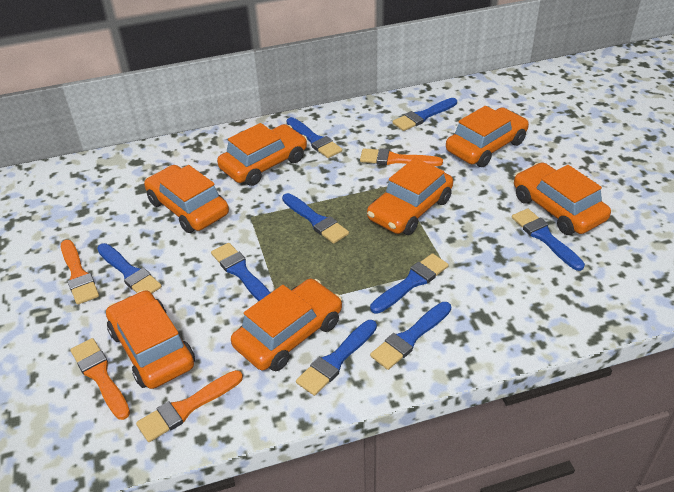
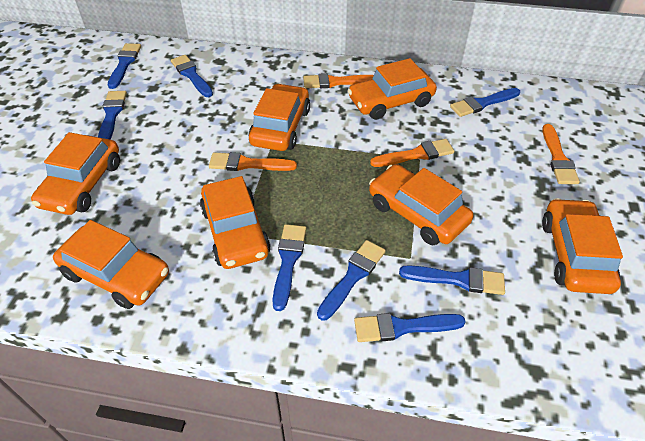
blue brush: 9 -> 8

